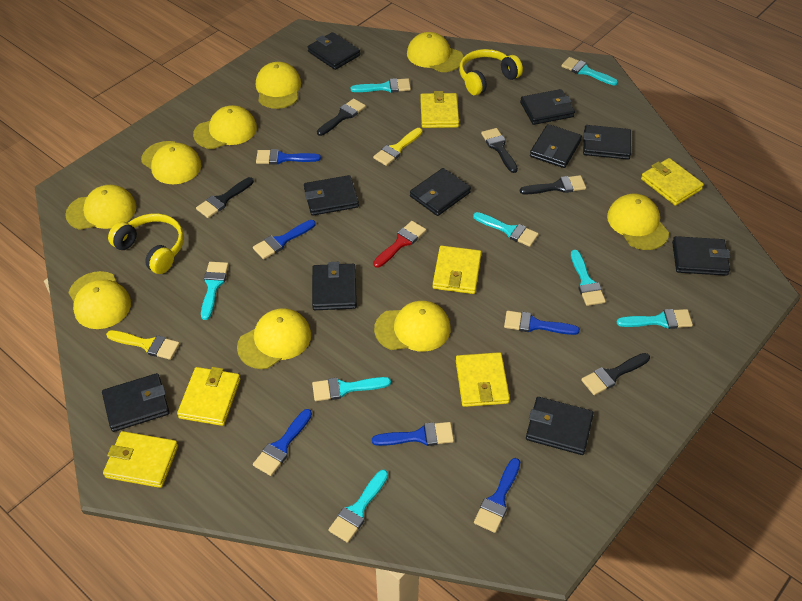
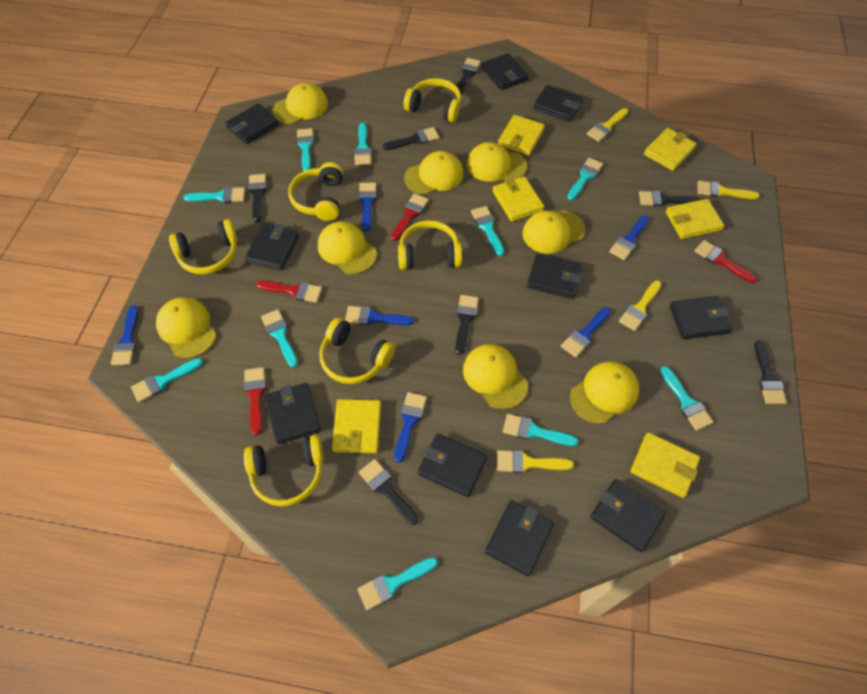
black brush: 5 -> 7
red brush: 1 -> 4
turquoise brush: 8 -> 10
yellow brush: 2 -> 4
yellow cap: 9 -> 8
yellow headphones: 2 -> 6

